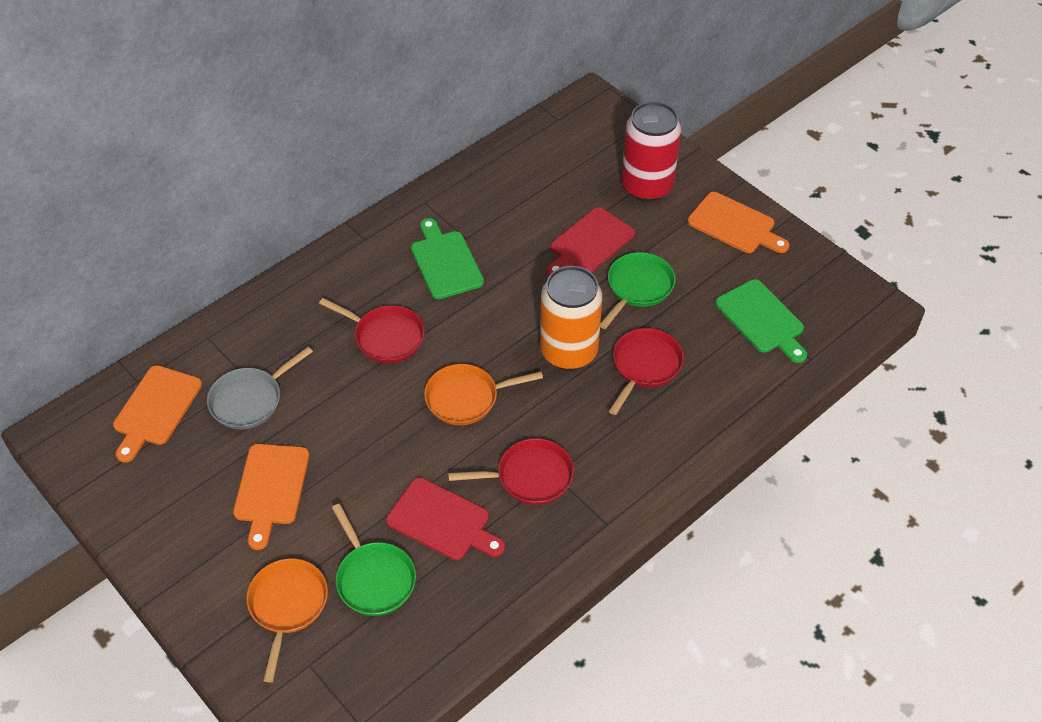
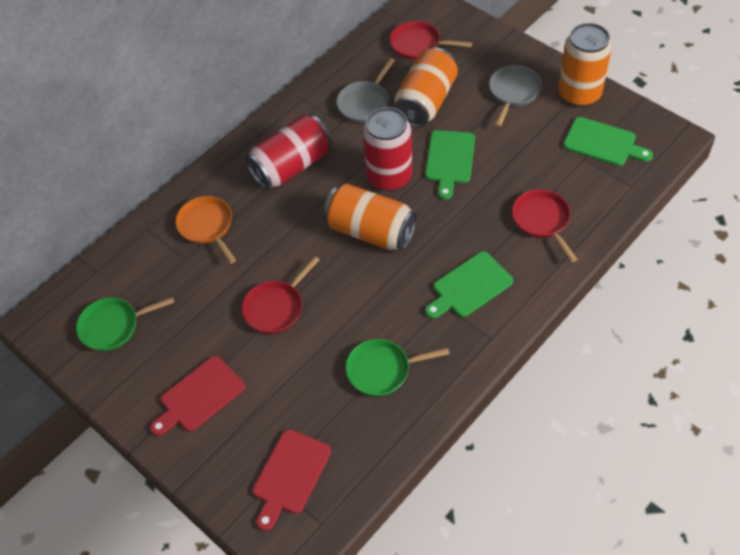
green cutting board: 2 -> 3
grey pan: 1 -> 2
orange can: 1 -> 3
orange cutting board: 3 -> 0
orange pan: 2 -> 1
red can: 1 -> 2

